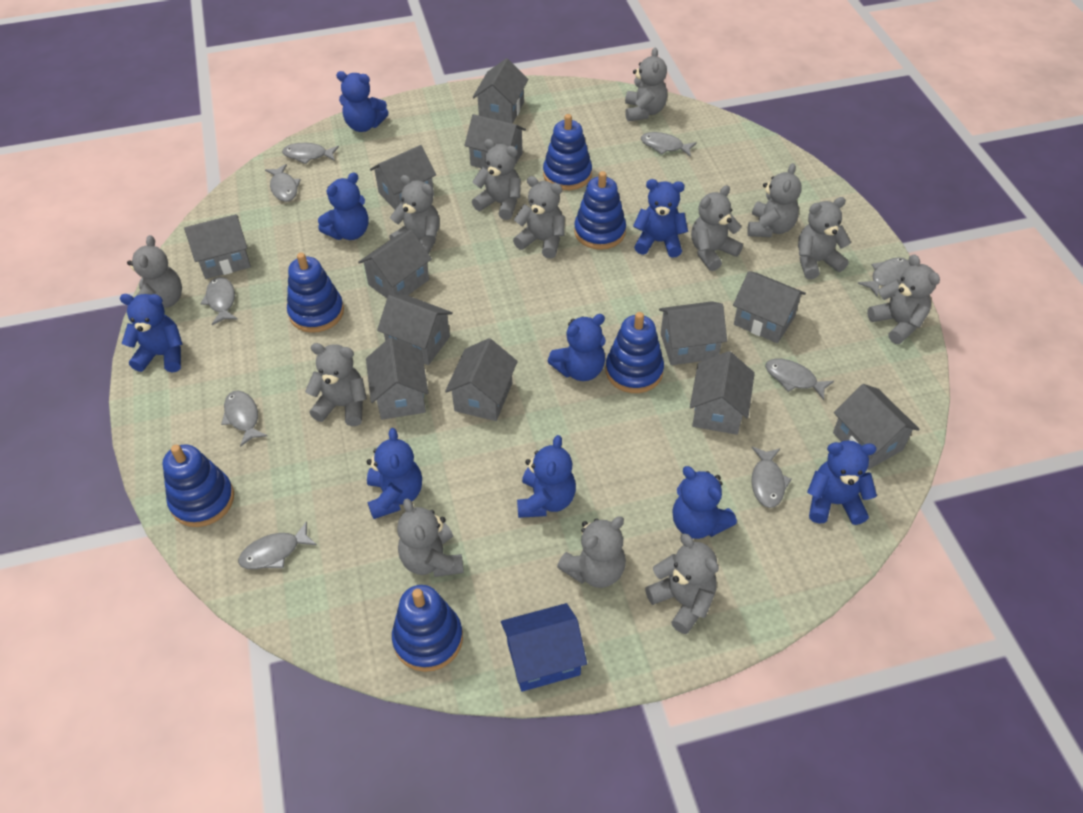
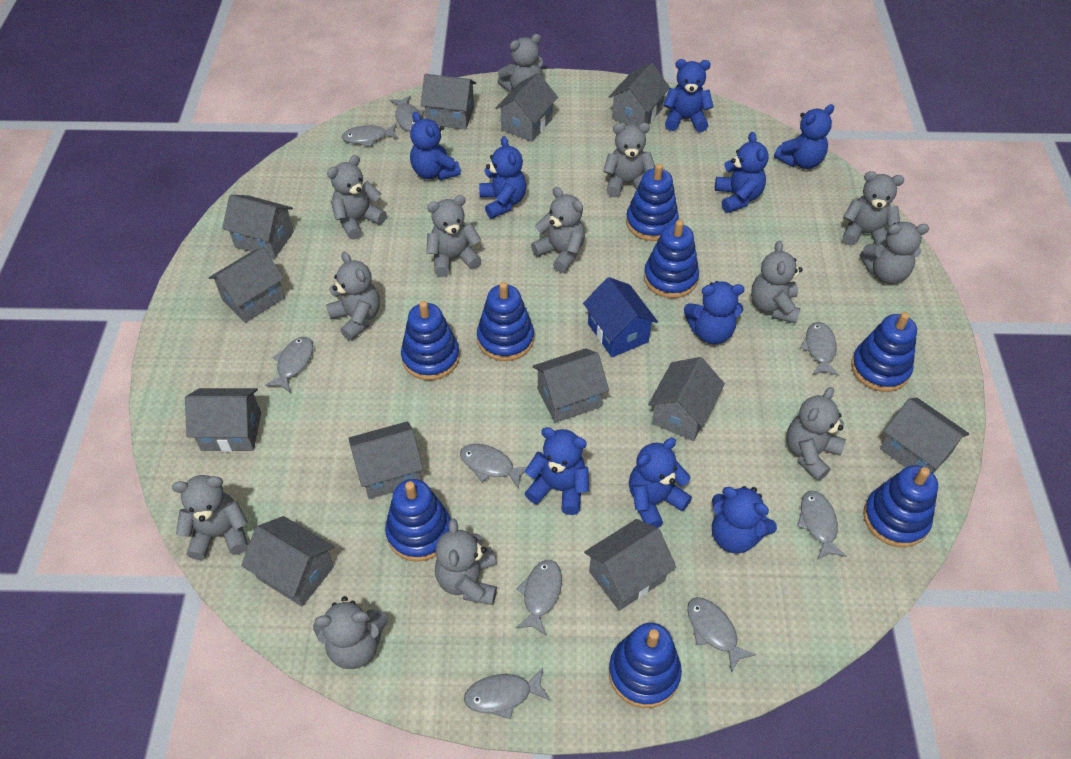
blue stacking toy: 6 -> 8

